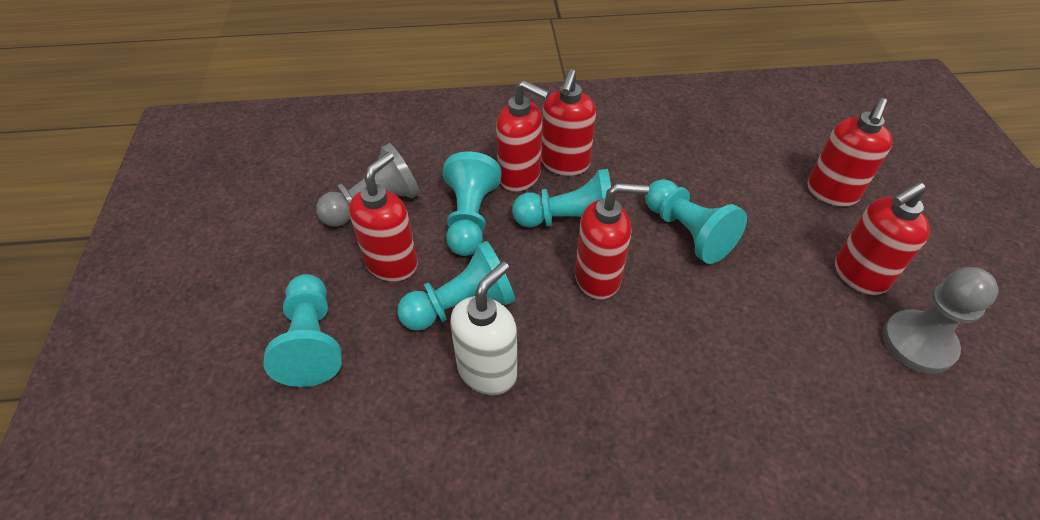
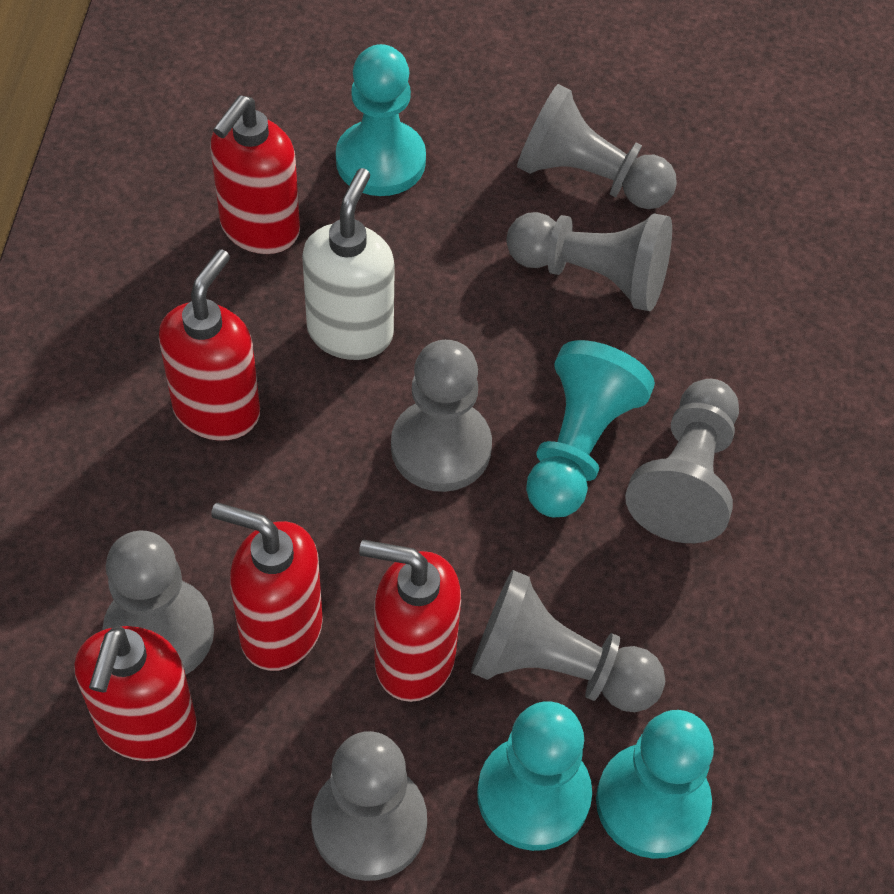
grey pawn: 2 -> 7
red soap dispenser: 6 -> 5
turquoise pawn: 5 -> 4

